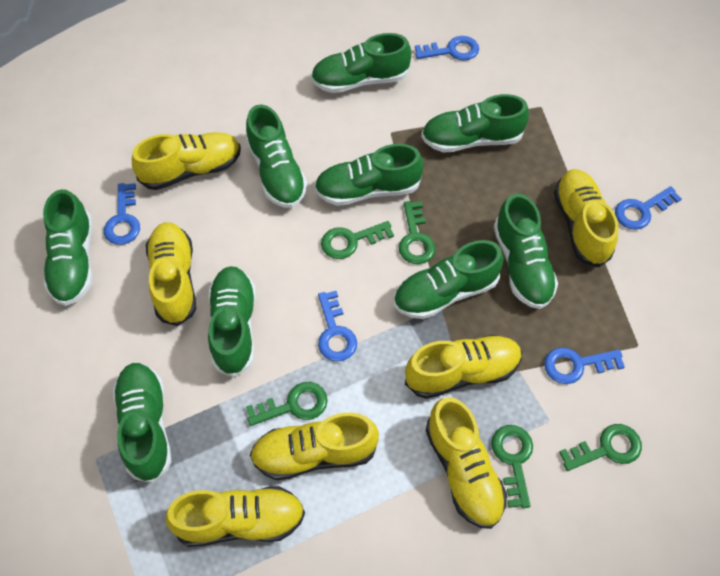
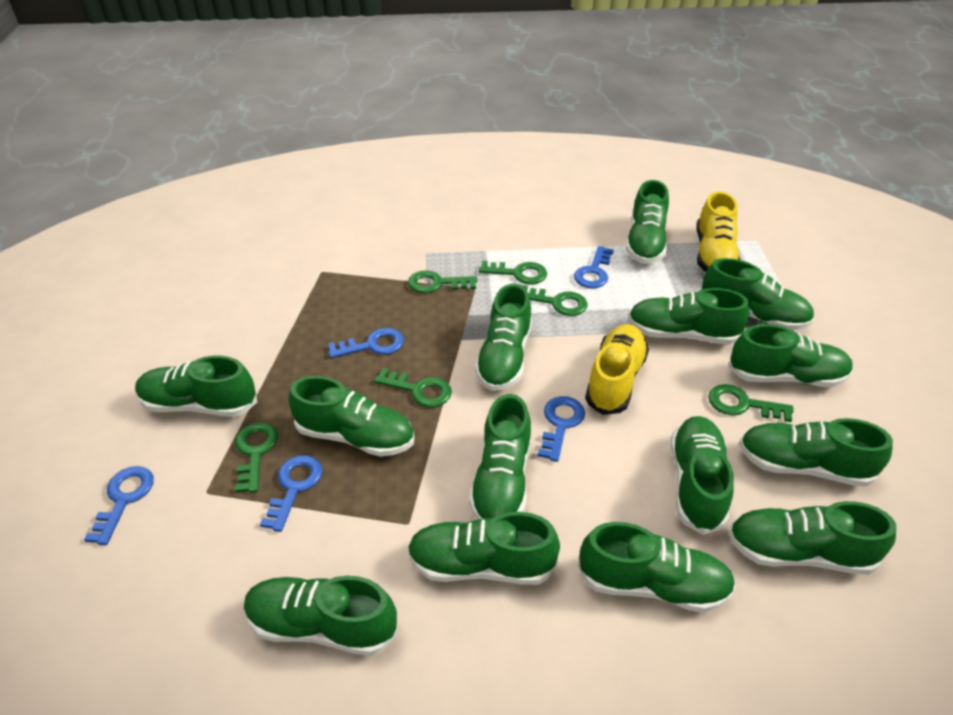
green key: 5 -> 6
green shoe: 9 -> 14
yellow shoe: 7 -> 2

